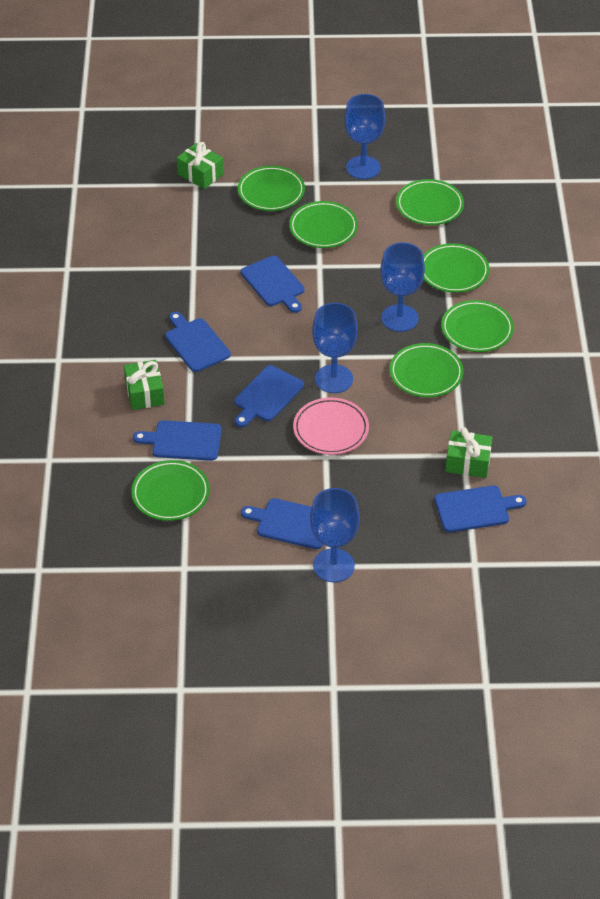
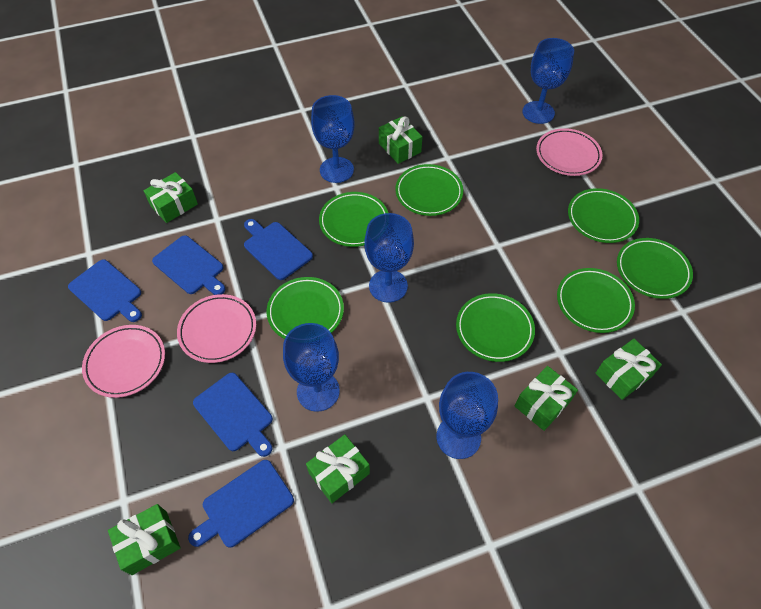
blue cutting board: 6 -> 5
blue goblet: 4 -> 5
green gift: 3 -> 6
pink plate: 1 -> 3

